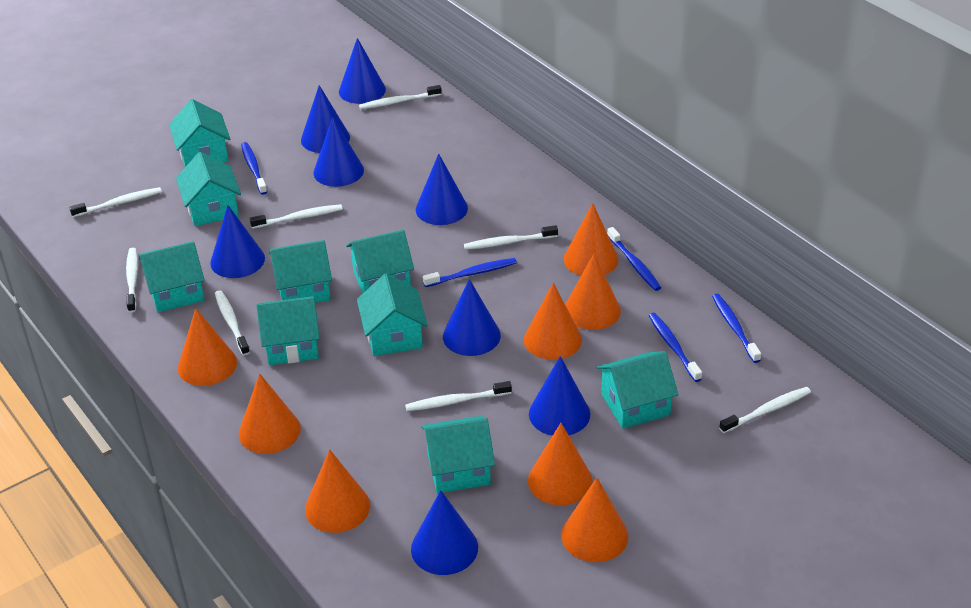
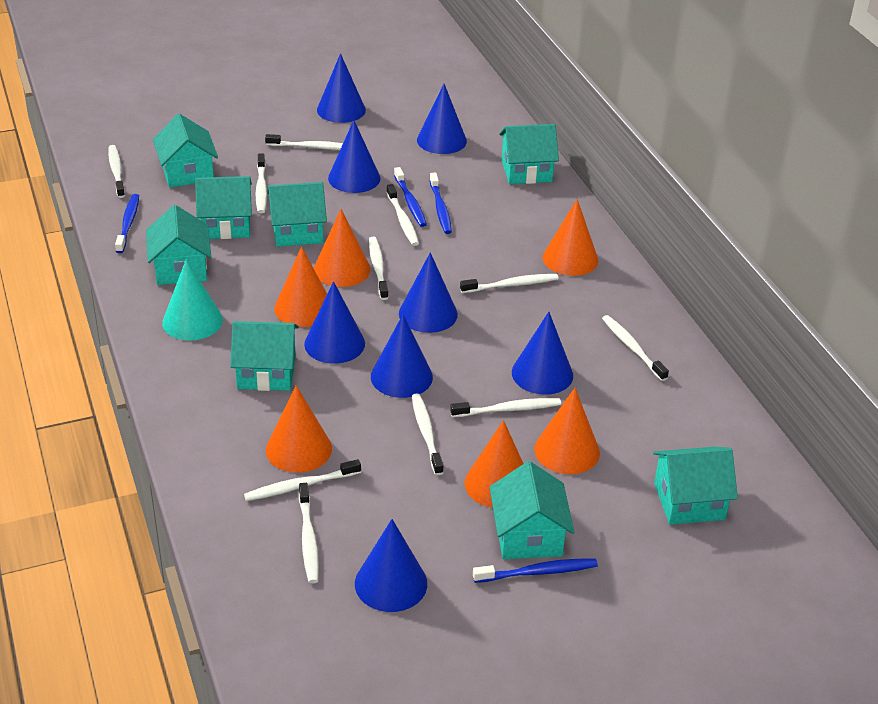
blue toothbrush: 5 -> 4
orange cone: 8 -> 6
turquoise cone: 0 -> 1
turquoise house: 9 -> 8
white toothbrush: 8 -> 11

